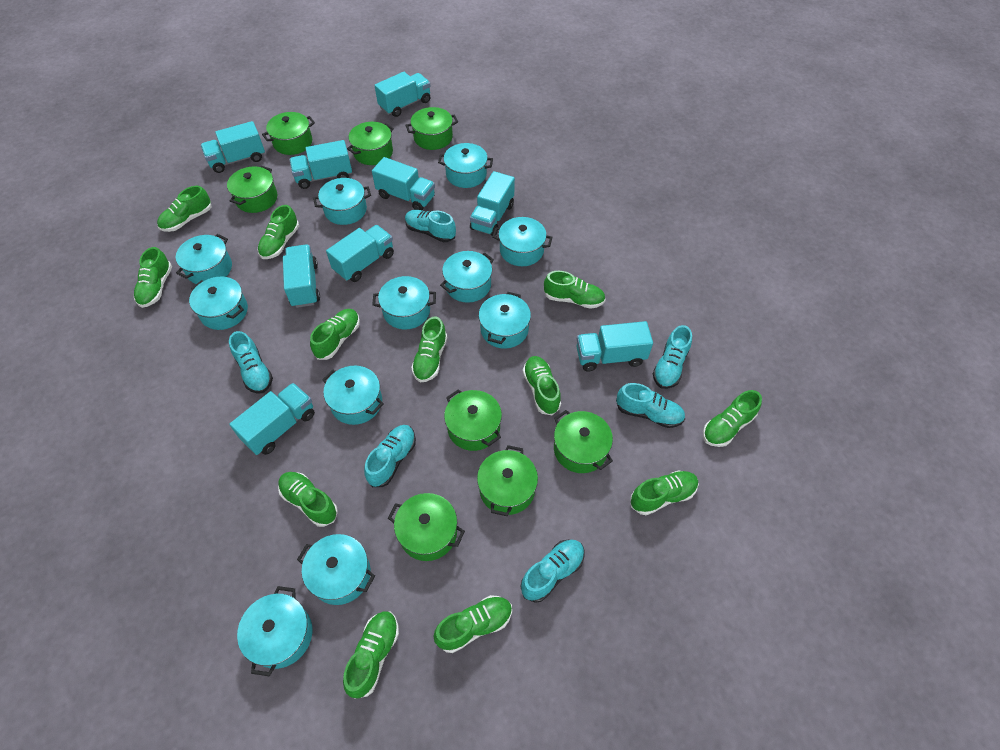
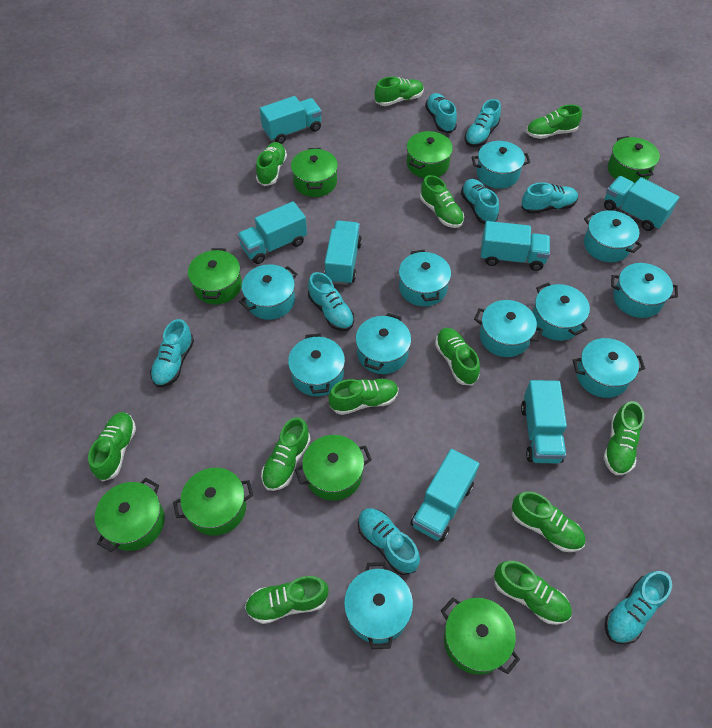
turquoise shoe: 6 -> 8
turquoise truck: 9 -> 7

